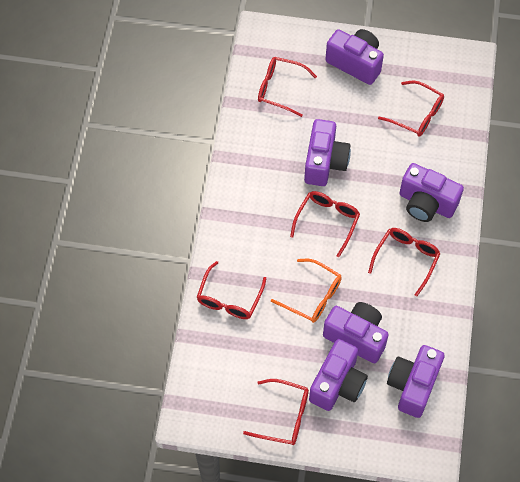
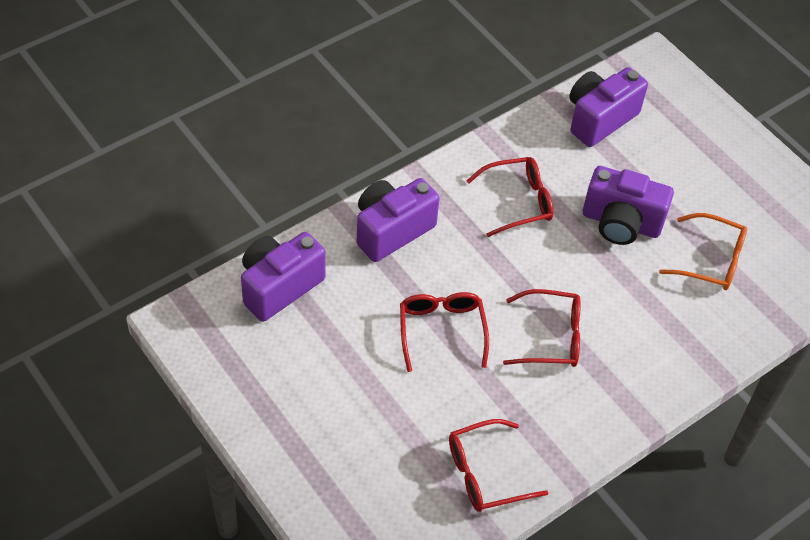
purple camera: 6 -> 4
red glasses: 6 -> 4

